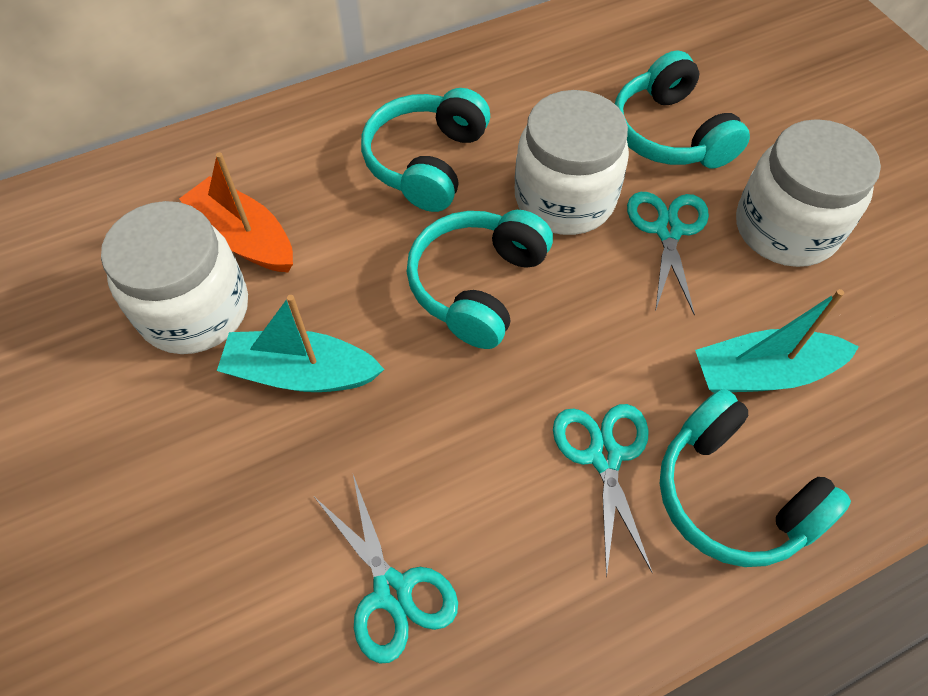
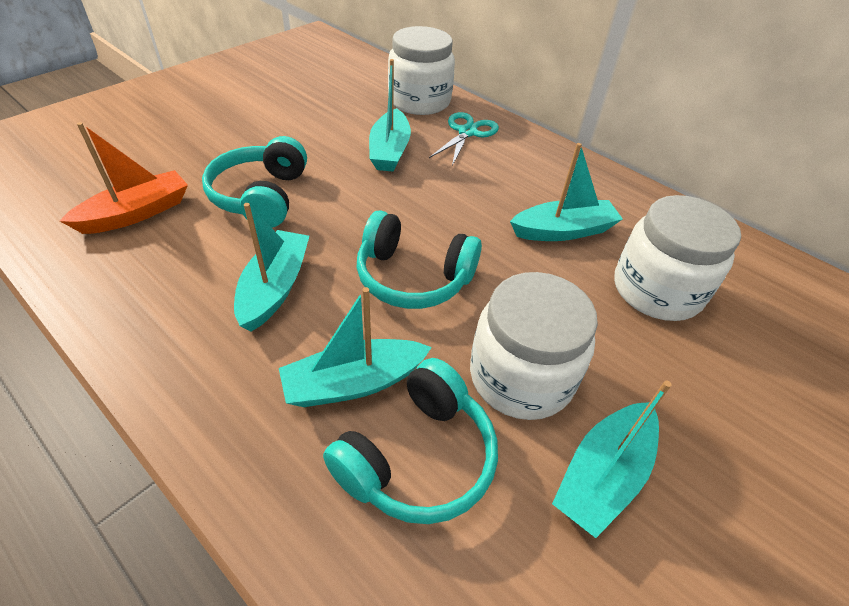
turquoise boat: 2 -> 5
turquoise headphones: 4 -> 3
turquoise scissors: 3 -> 1

